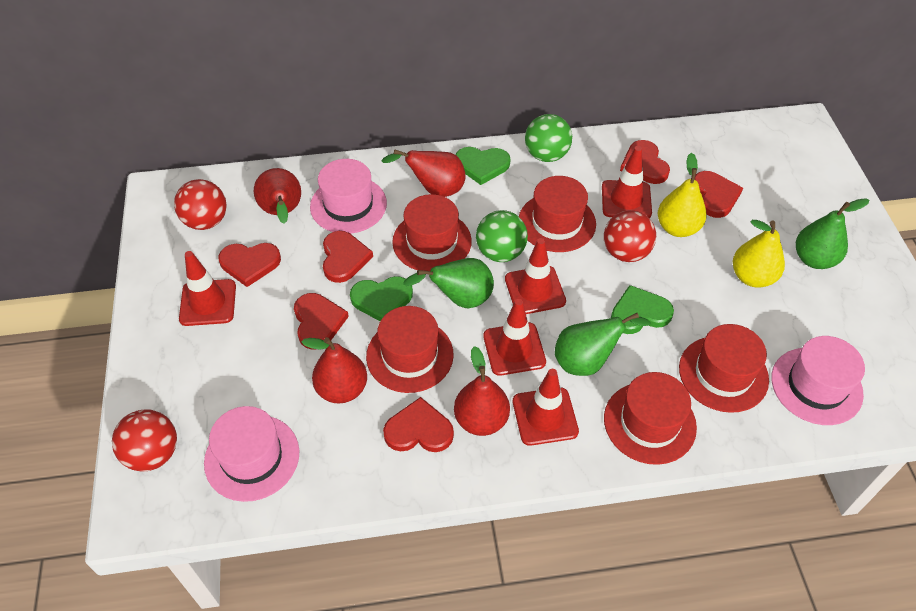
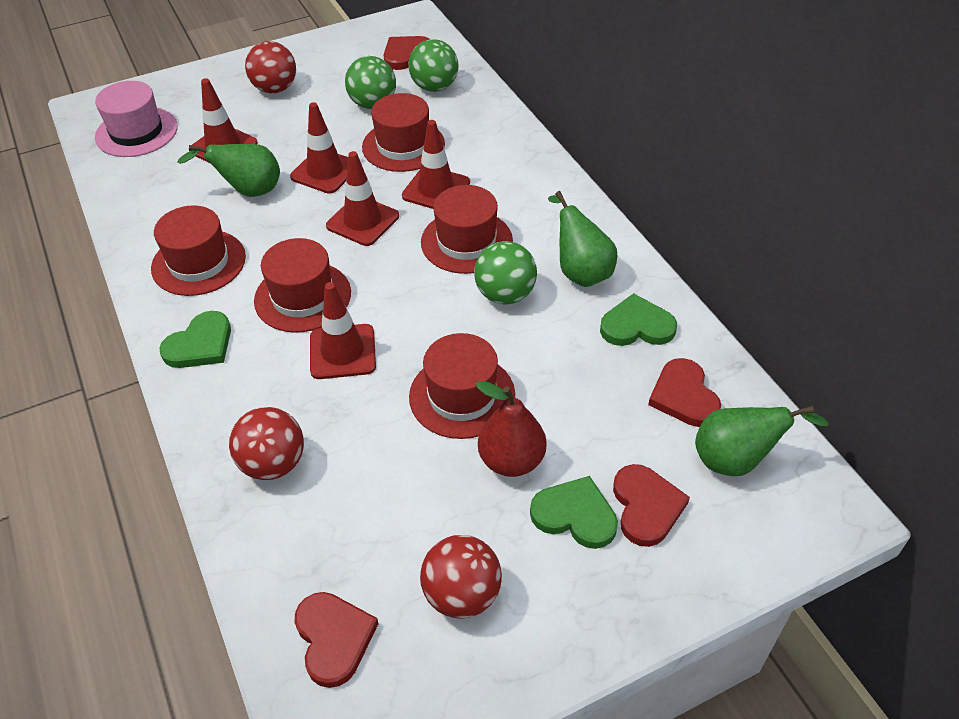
green ball: 2 -> 3
pink hat: 3 -> 1
red heart: 6 -> 4
red pear: 4 -> 1
yellow pear: 2 -> 0

